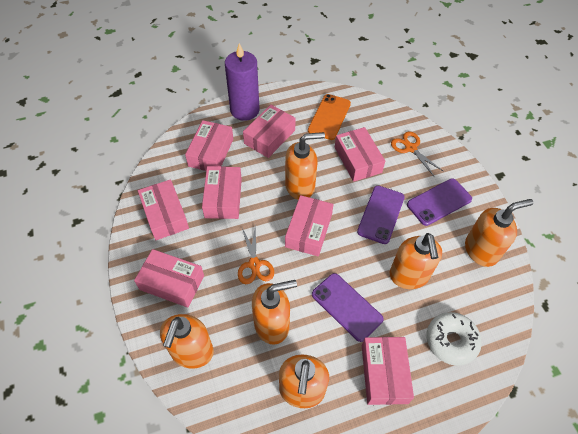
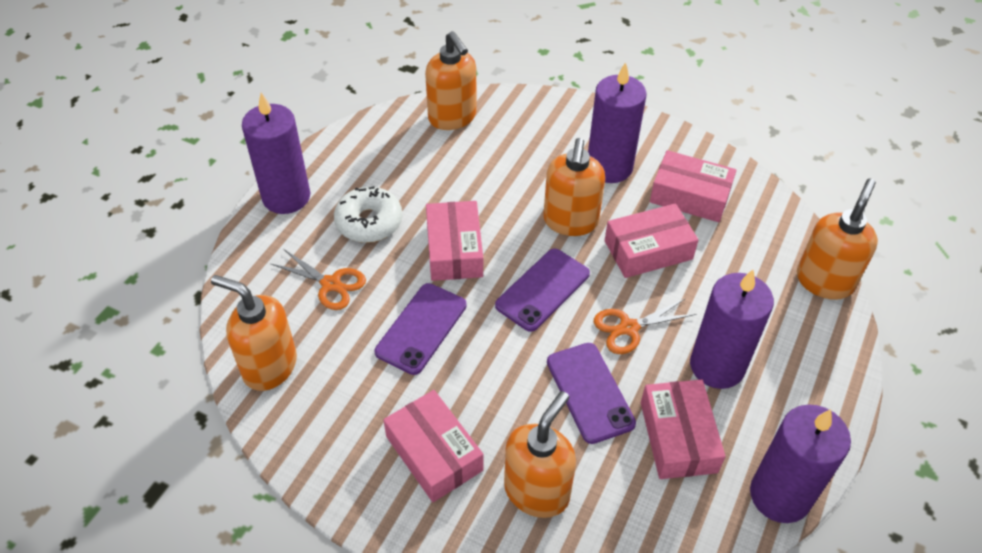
orange phone: 1 -> 0
orange soap dispenser: 6 -> 5
pink box: 8 -> 5
purple candle: 1 -> 4

